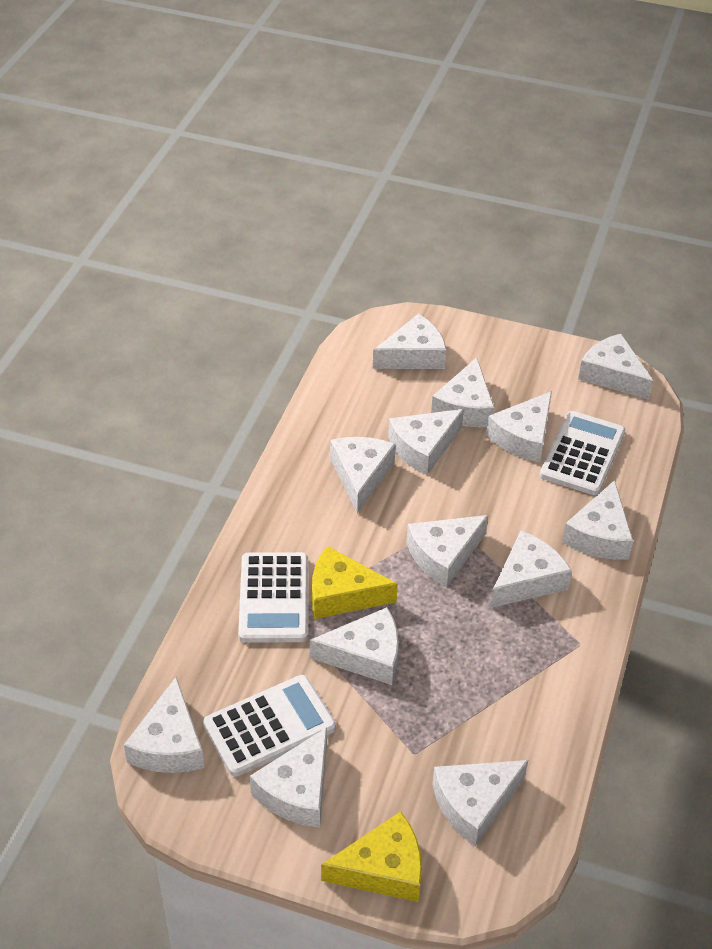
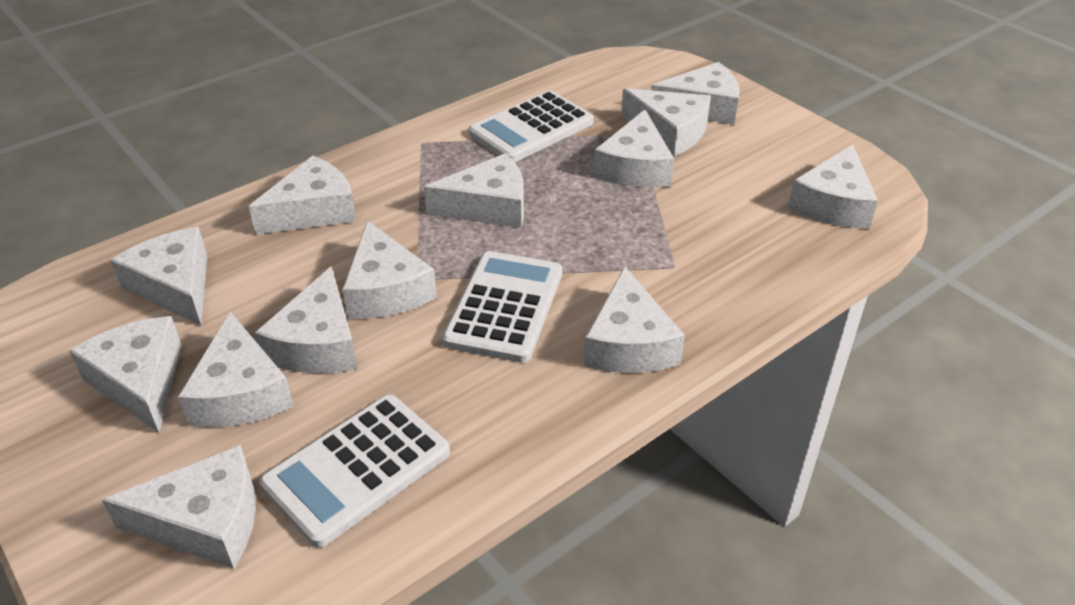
yellow cheese: 2 -> 0

